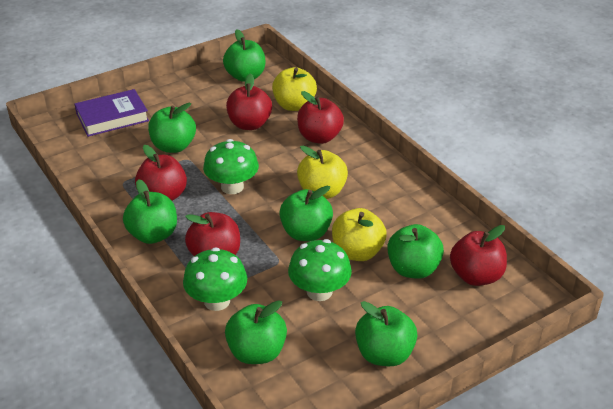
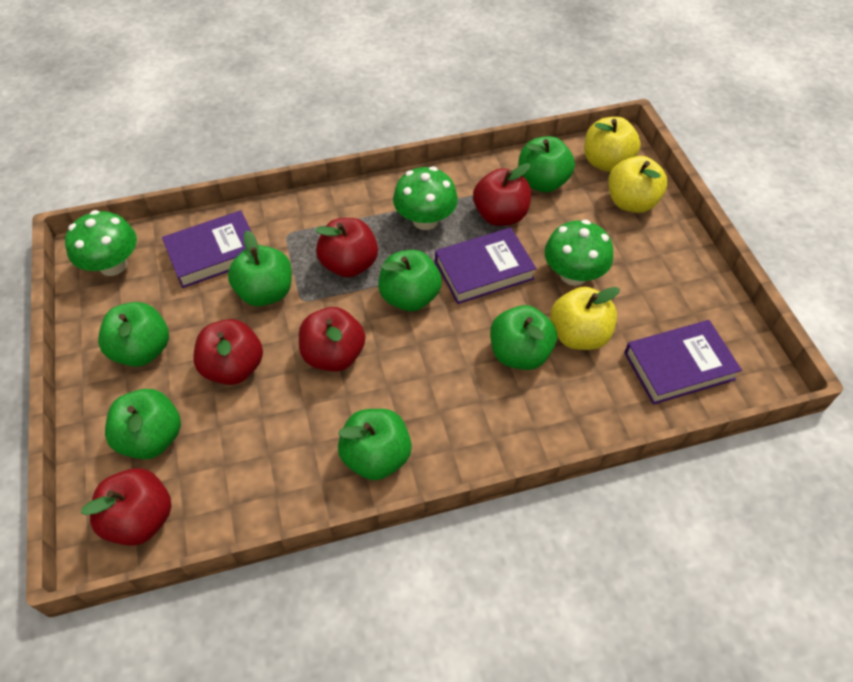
purple book: 1 -> 3

